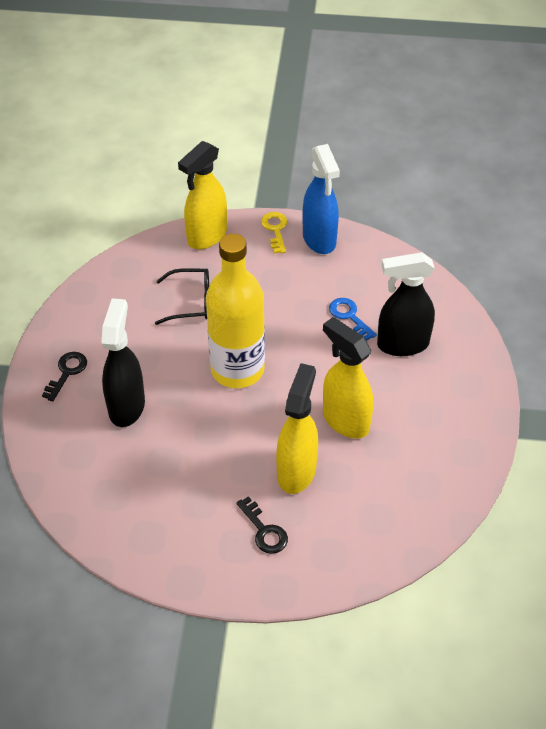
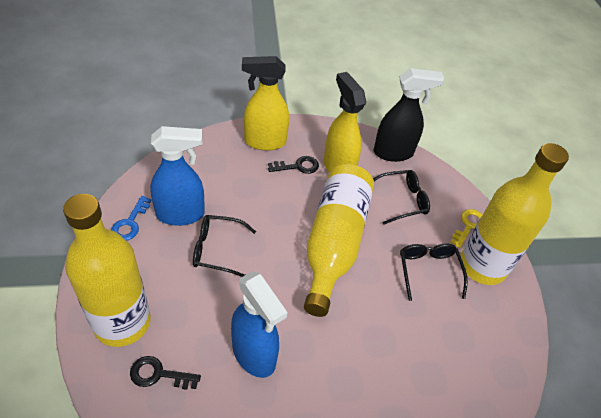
black glasses: 1 -> 3
black spray bottle: 2 -> 1
blue spray bottle: 1 -> 2
yellow bottle: 1 -> 3
yellow spray bottle: 3 -> 2

